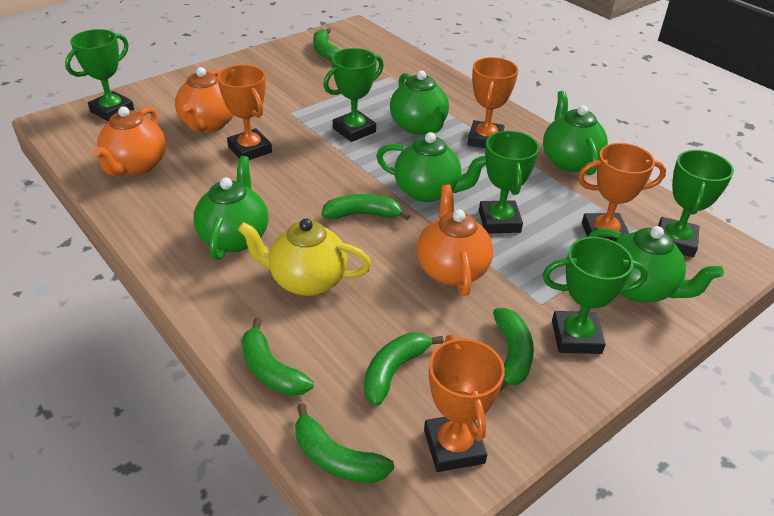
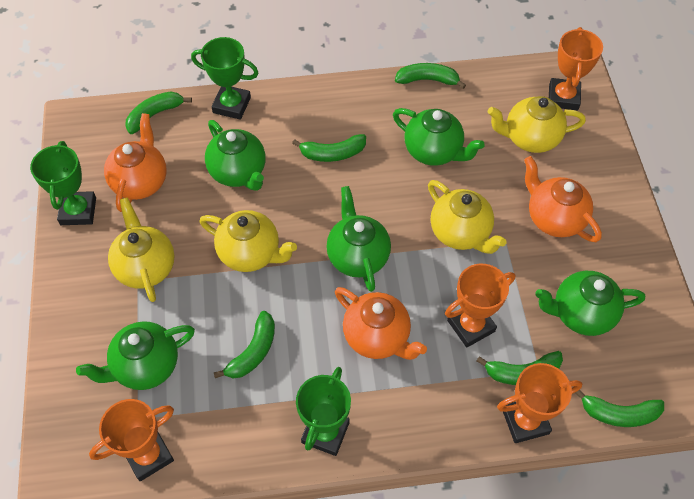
green trophy: 5 -> 3
yellow teapot: 1 -> 4

